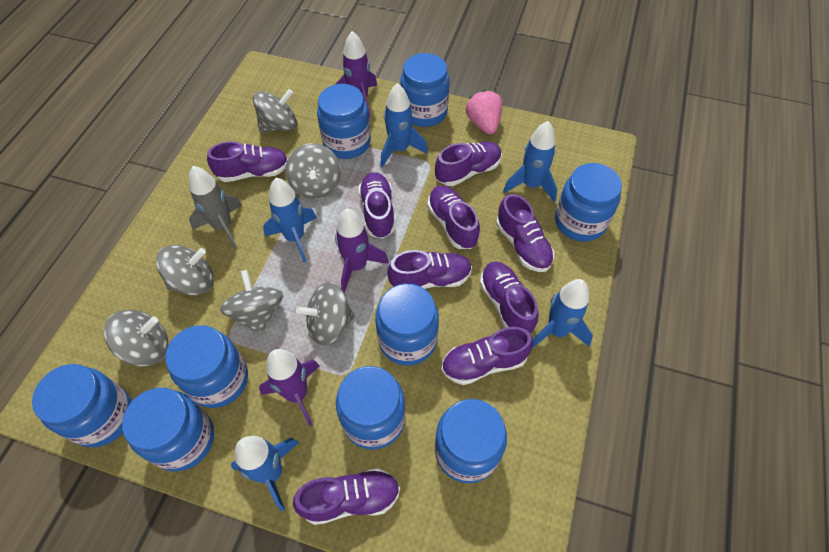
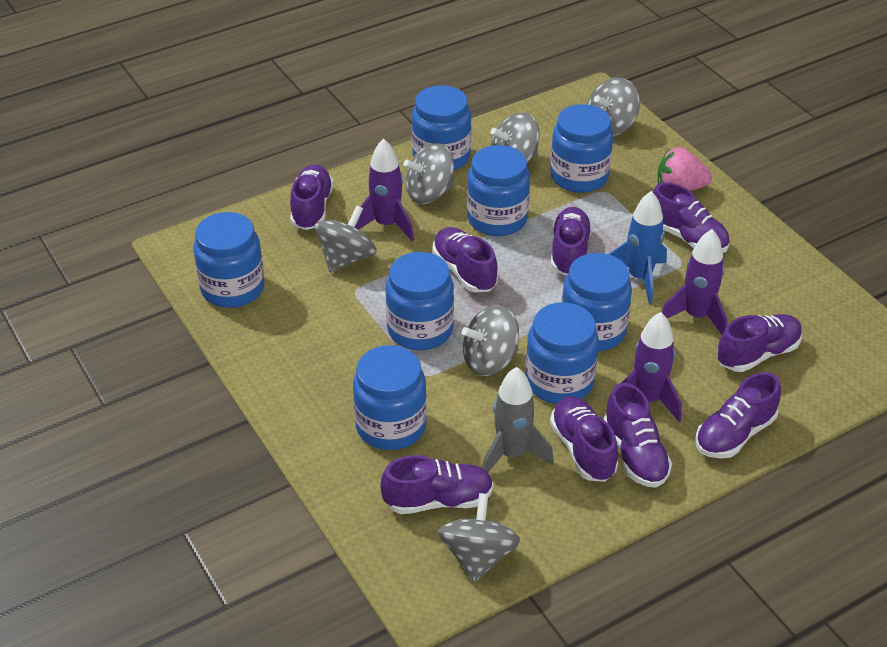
blue jar: 9 -> 8
blue rocket: 5 -> 1

